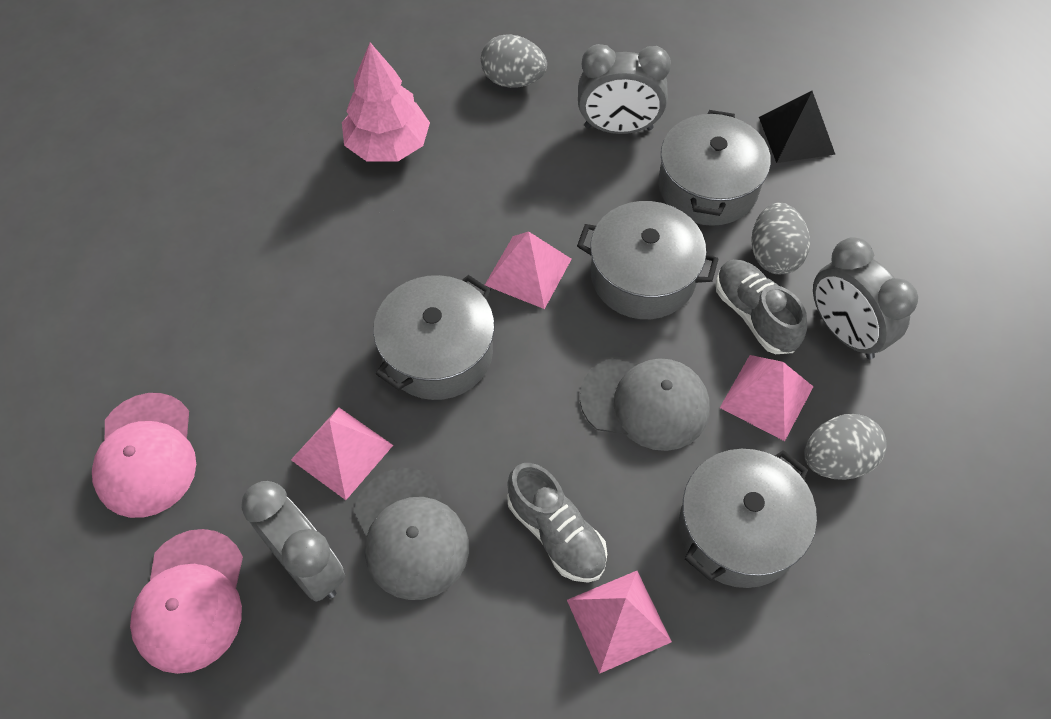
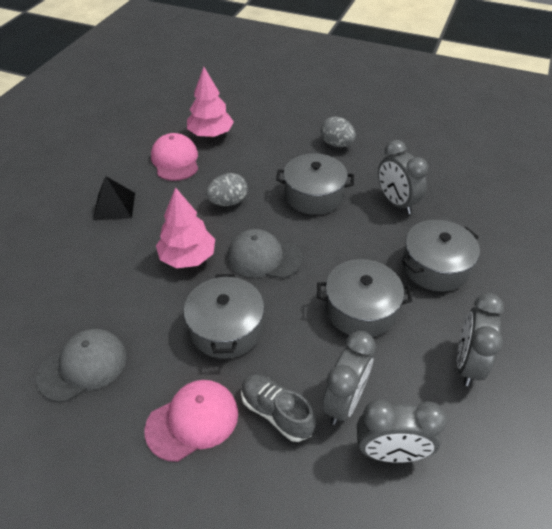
grey clock: 3 -> 4
grey egg: 3 -> 2
grey shoe: 2 -> 1
pink pyramid: 4 -> 0
pink tree: 1 -> 2

